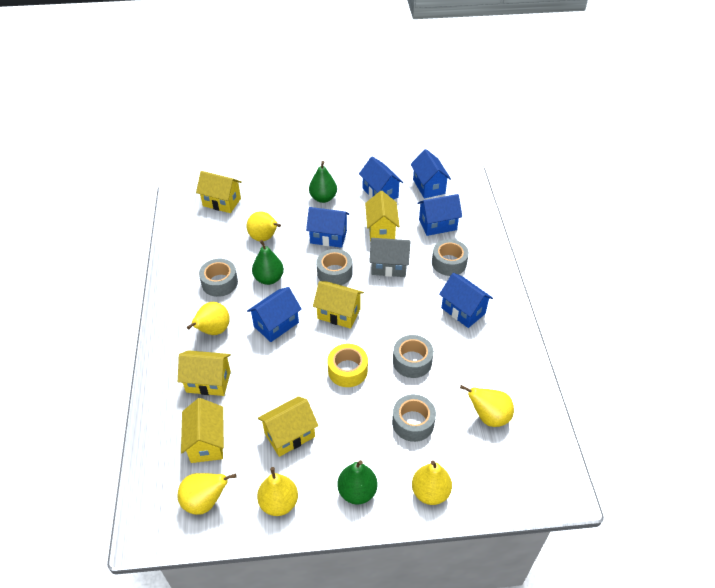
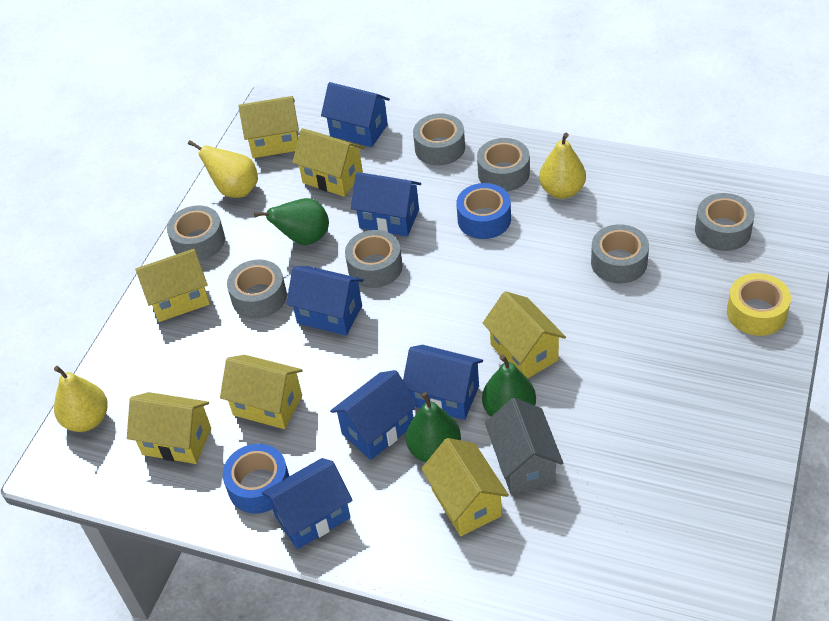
blue tape: 0 -> 2
grey tape: 5 -> 7
yellow house: 6 -> 7
yellow pear: 6 -> 3

